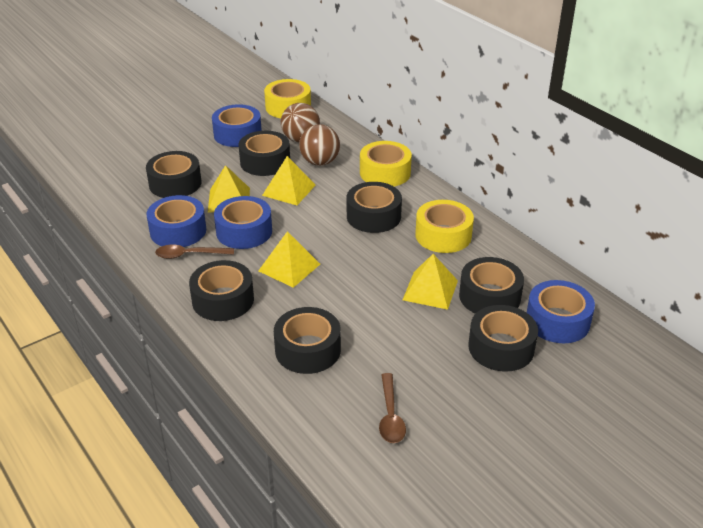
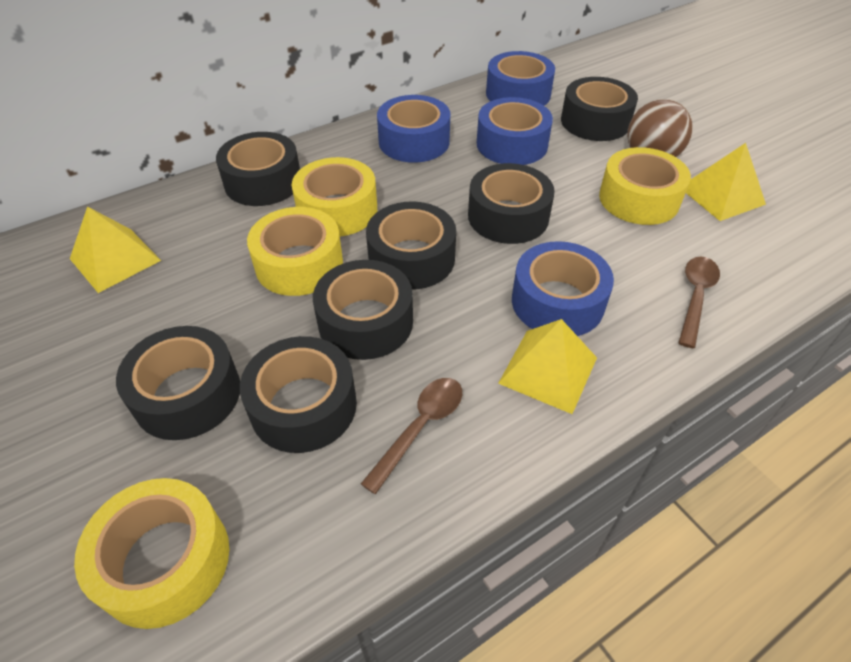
brown ball: 2 -> 1
yellow pyramid: 4 -> 3
yellow tape: 3 -> 4

